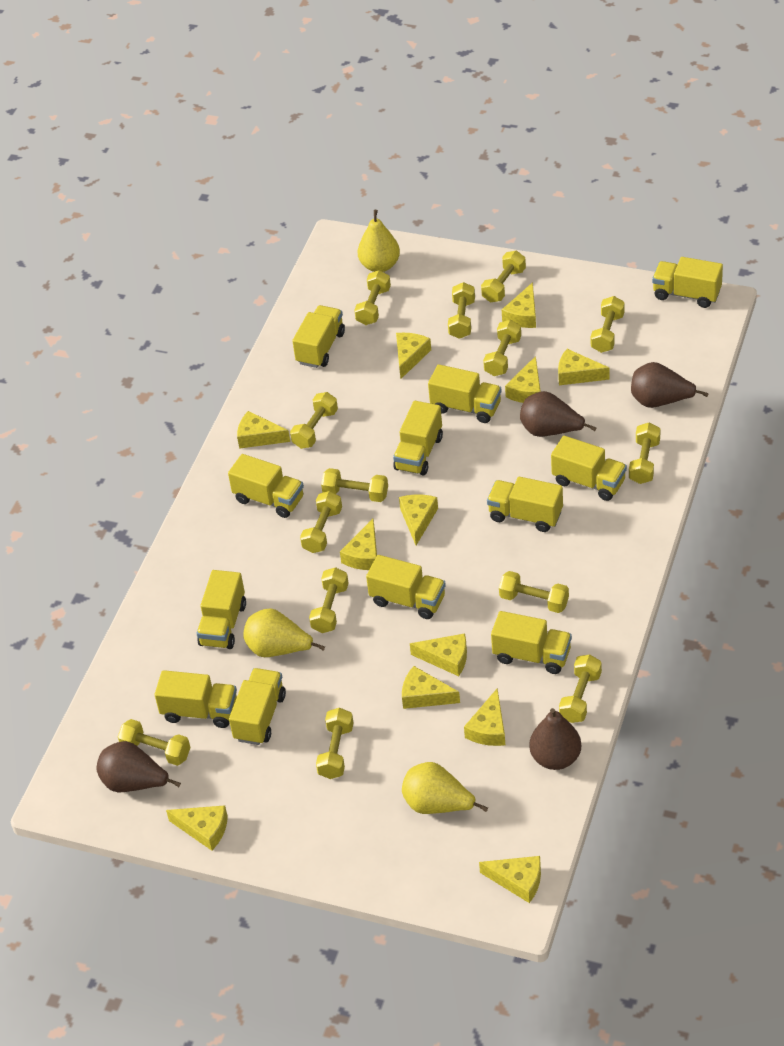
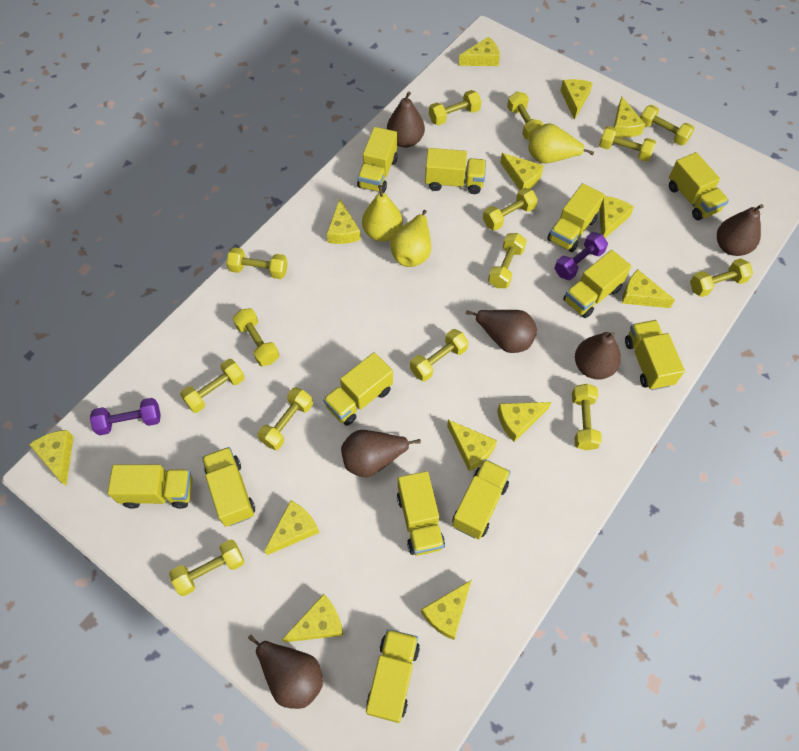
brown pear: 4 -> 6
purple dumbbell: 0 -> 2
yellow cheese: 12 -> 13

